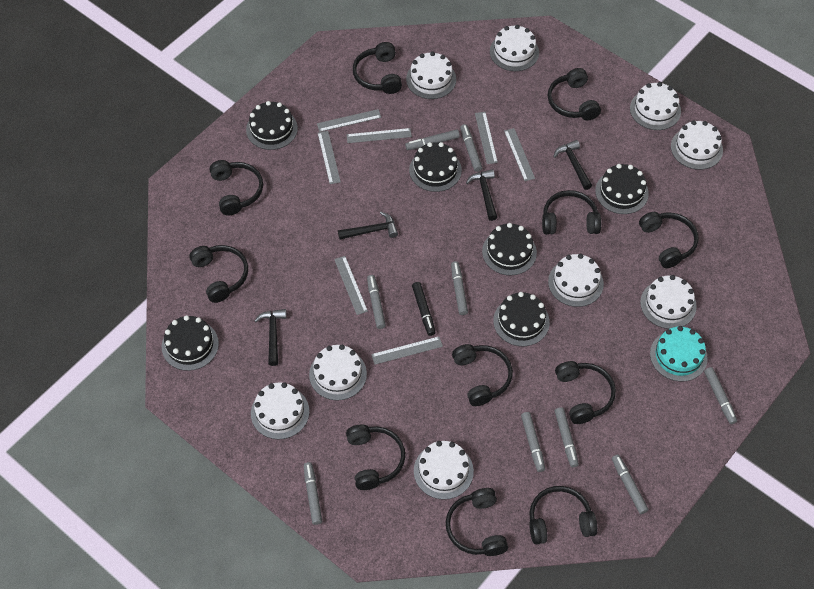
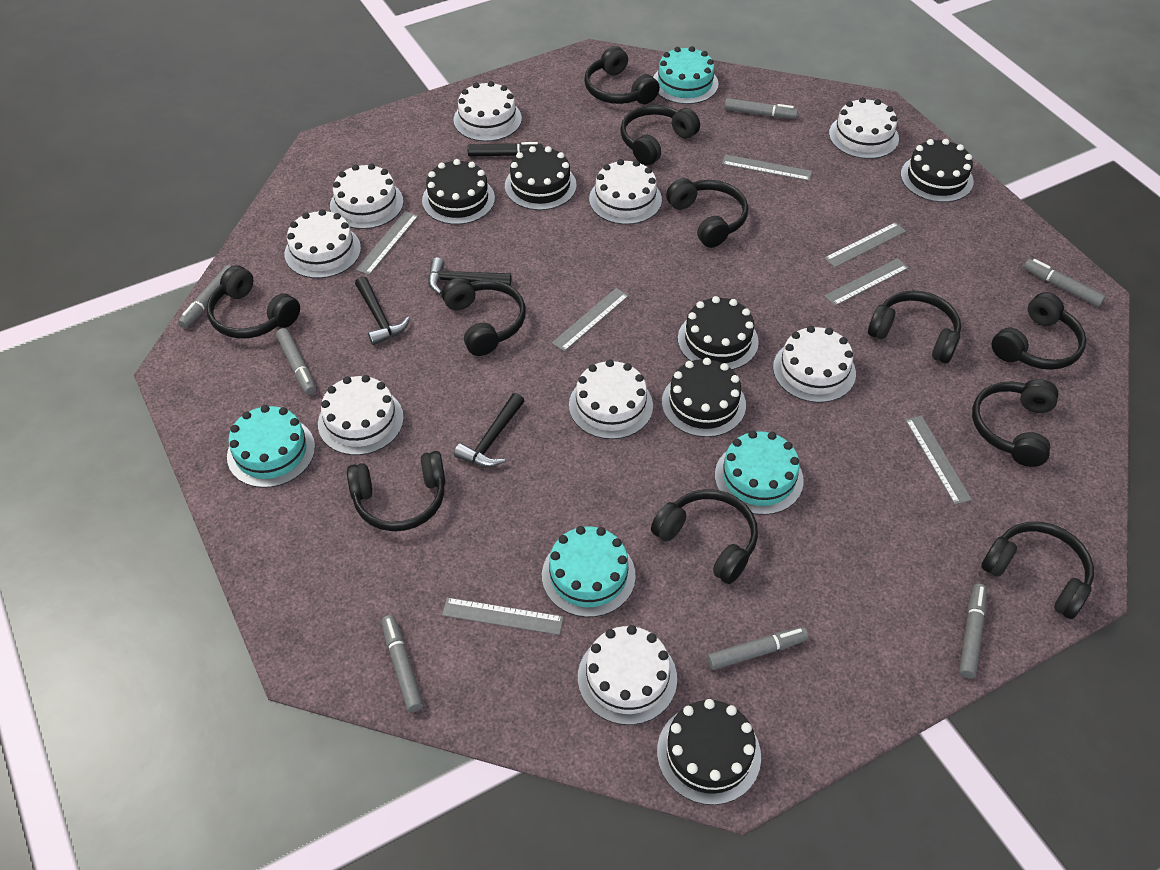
black hammer: 4 -> 3
grey marker: 9 -> 7
turquoise cake: 1 -> 4

